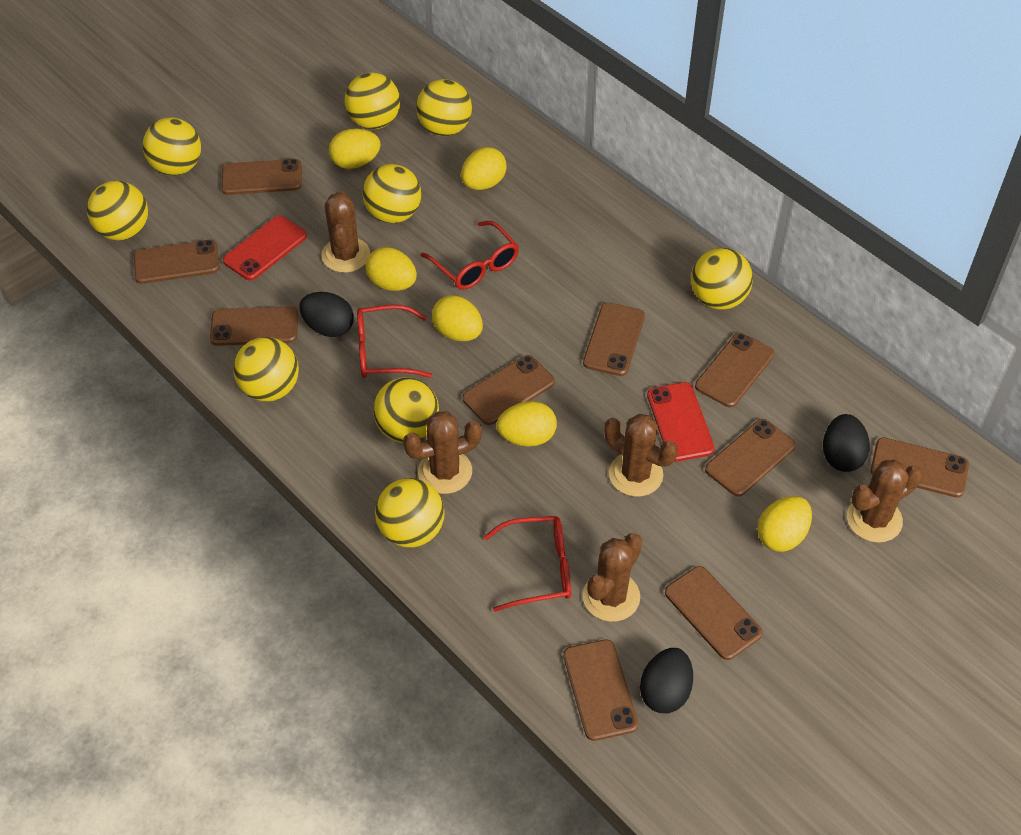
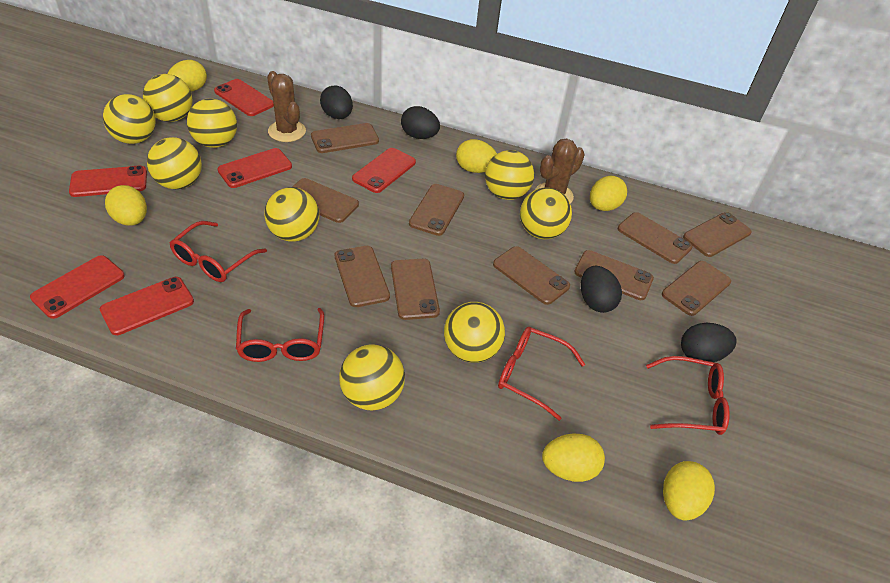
black egg: 3 -> 4
brown cactus: 5 -> 2
red glasses: 3 -> 4
red phone: 2 -> 6

